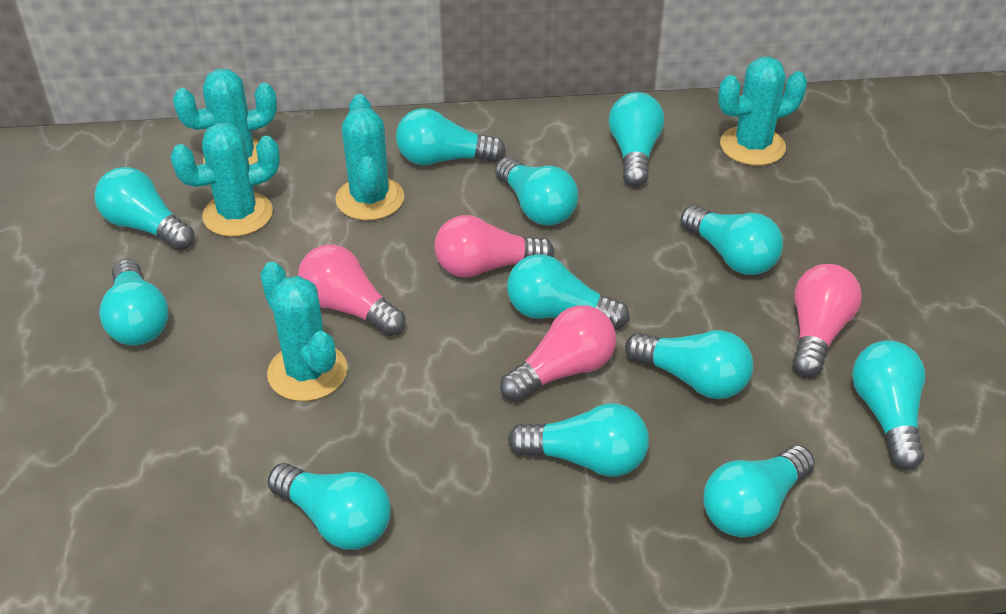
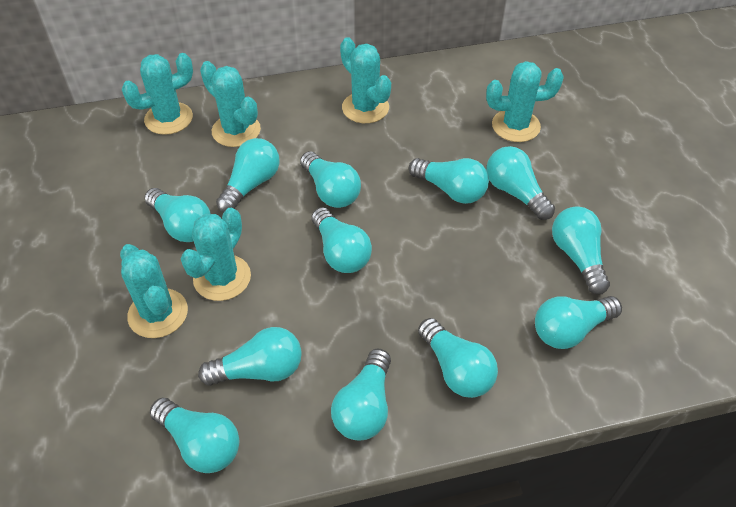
pink light bulb: 4 -> 0
turquoise cactus: 5 -> 6

